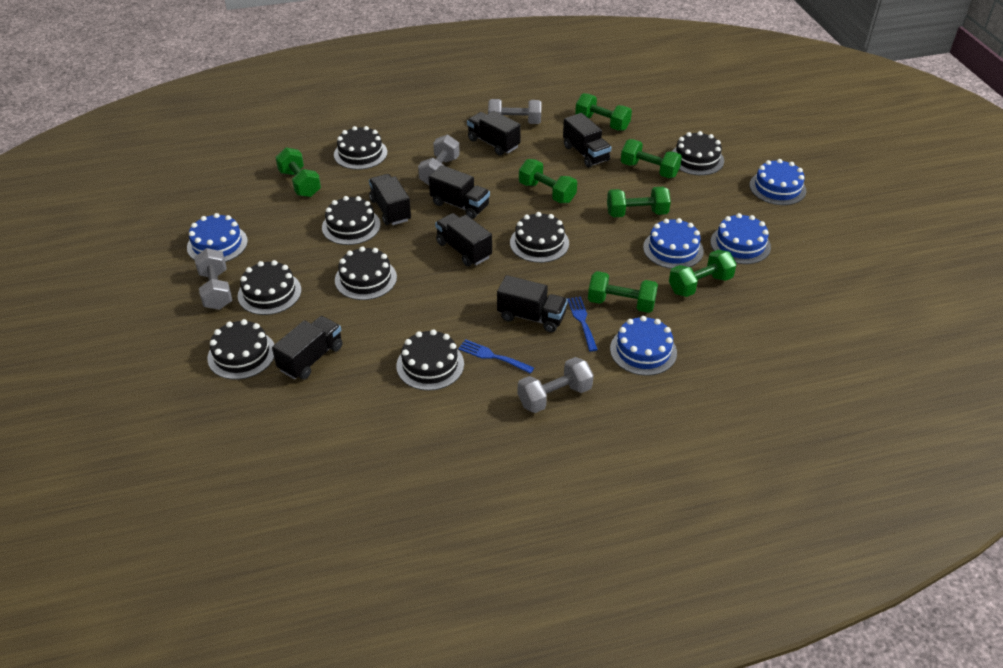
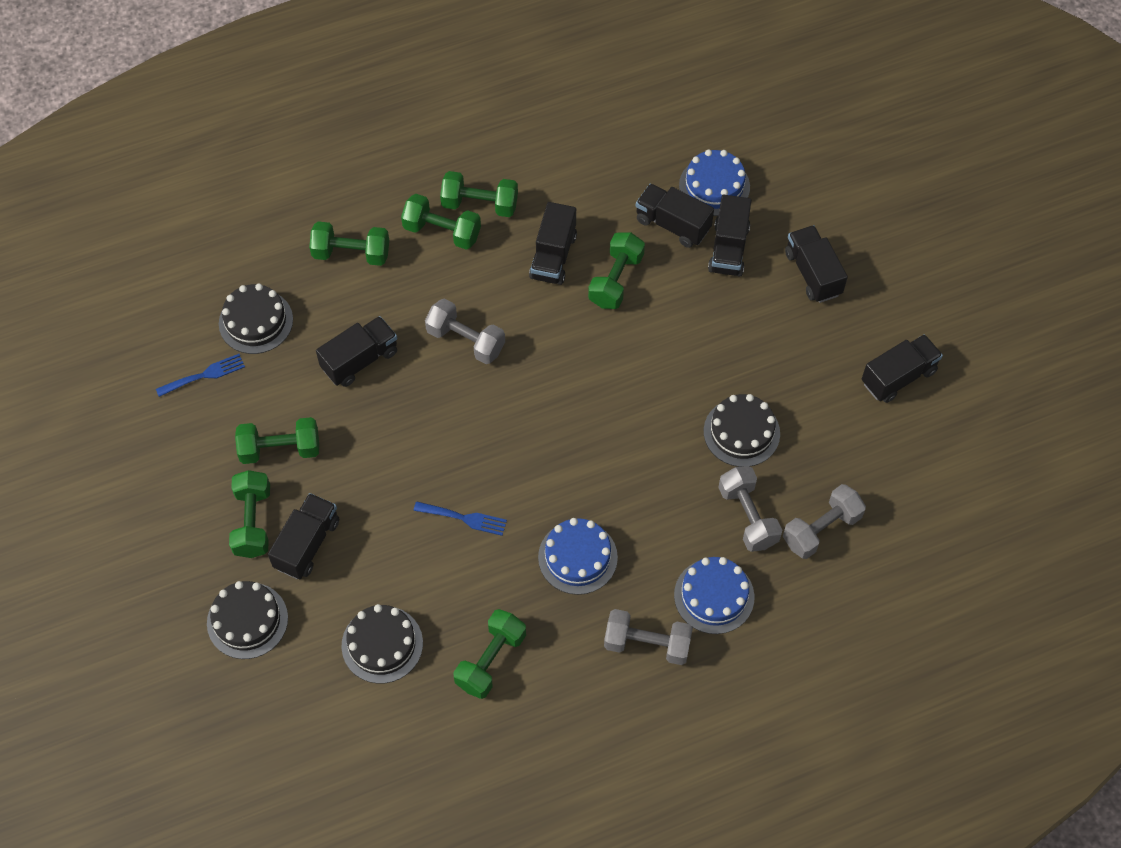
black cake: 8 -> 4
blue cake: 5 -> 3

